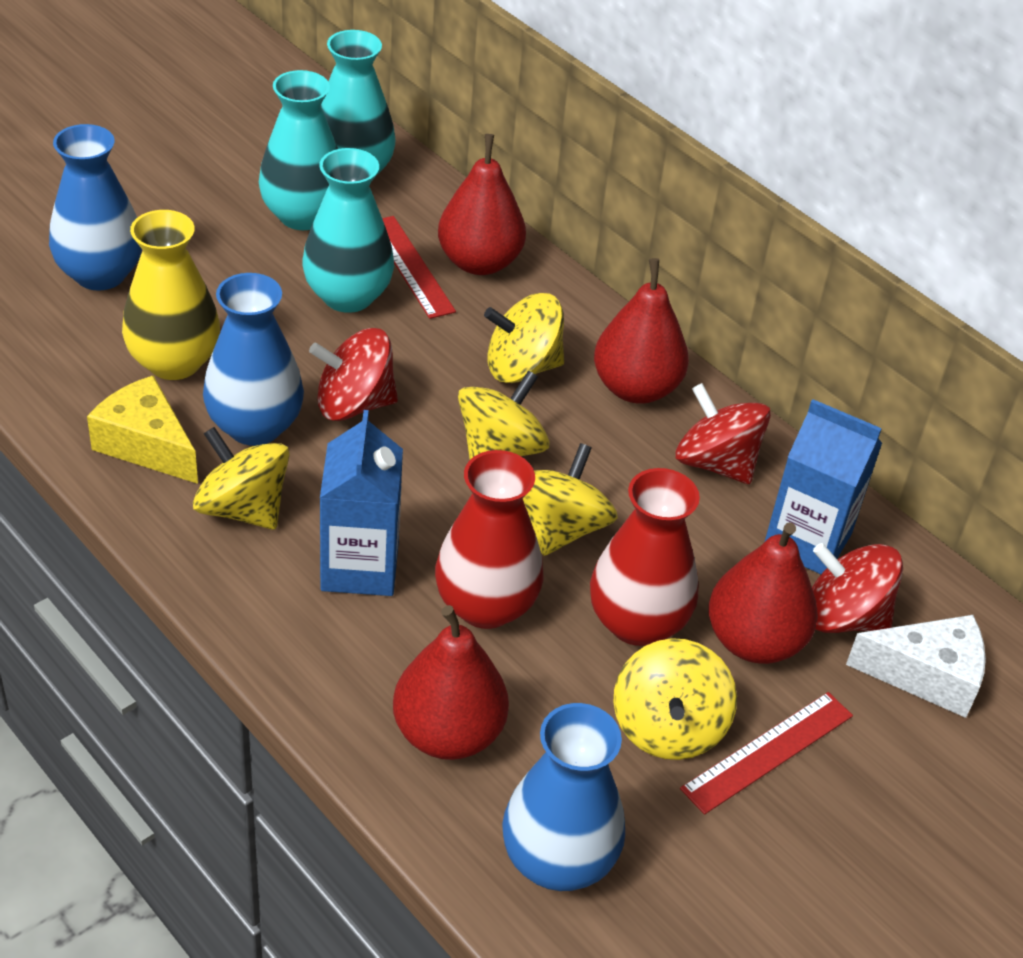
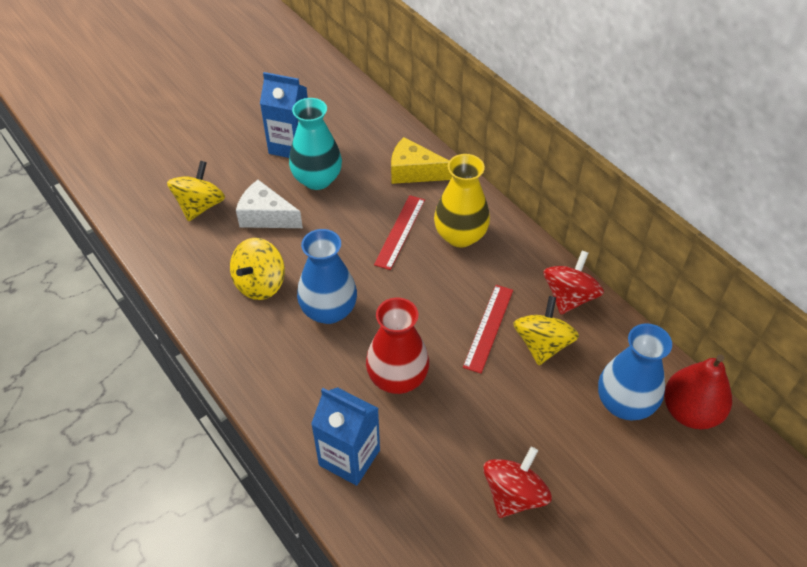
blue vase: 3 -> 2
red pear: 4 -> 1
red spinning top: 3 -> 2
red vase: 2 -> 1
turquoise vase: 3 -> 1
yellow spinning top: 5 -> 3

